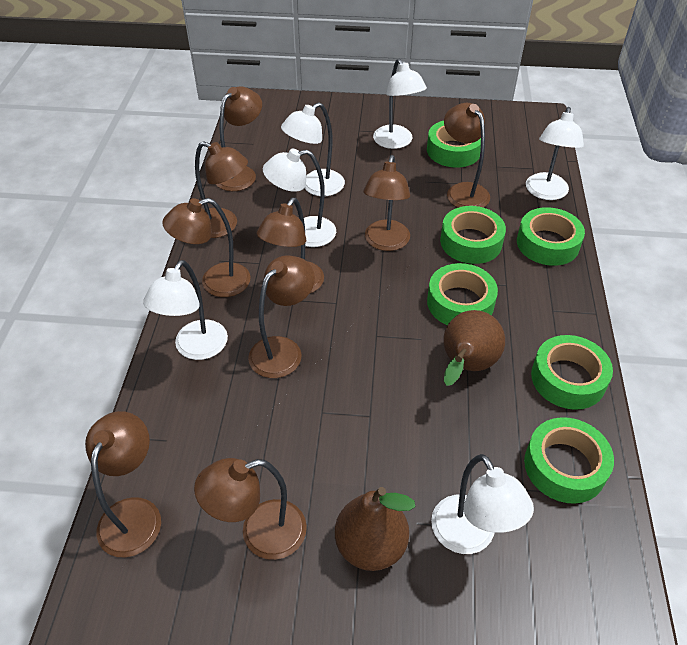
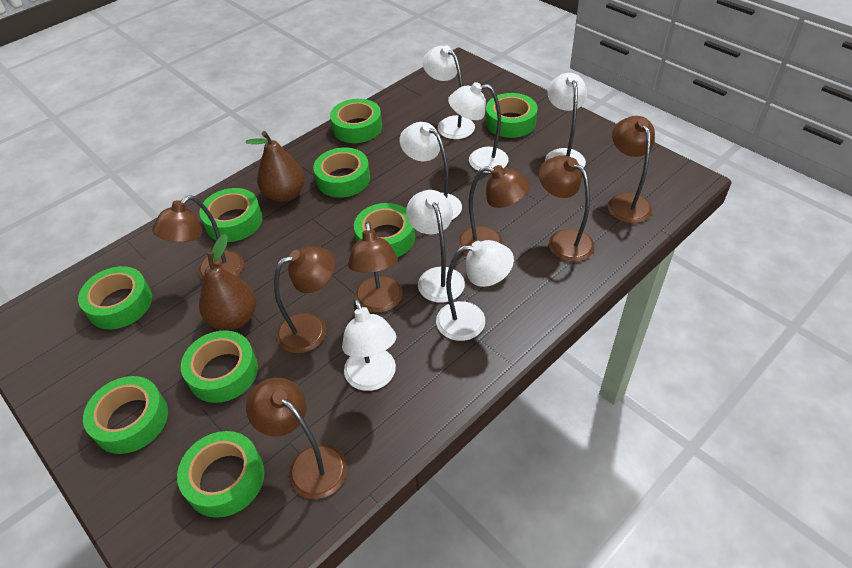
brown lamp: 9 -> 7
green tape: 6 -> 9
white lamp: 6 -> 7

